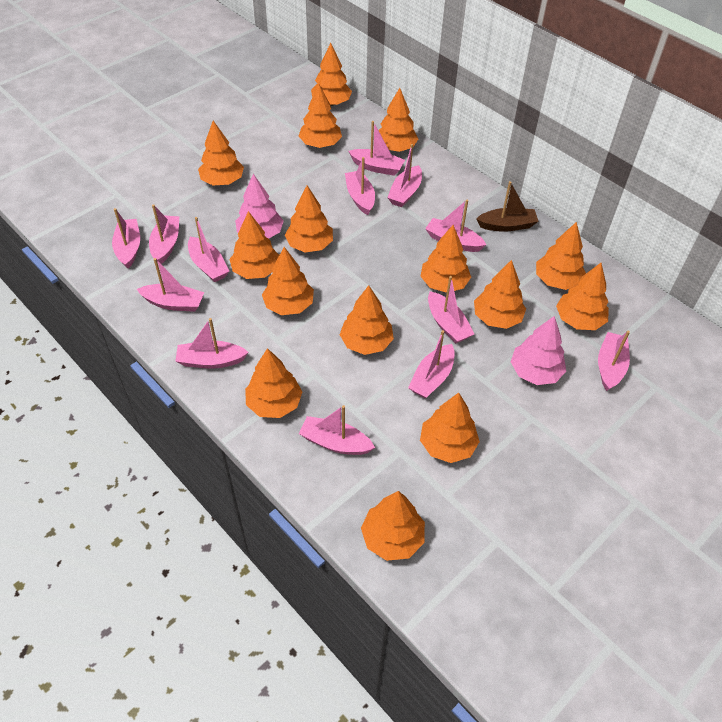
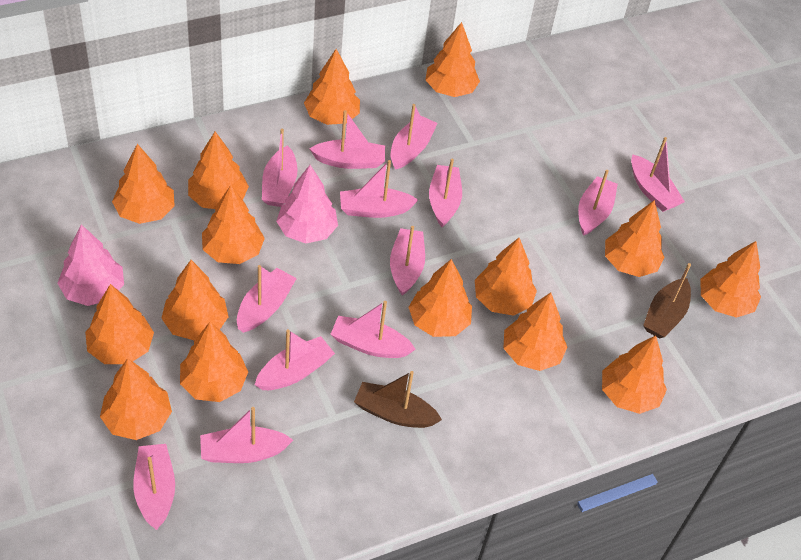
brown boat: 1 -> 2

